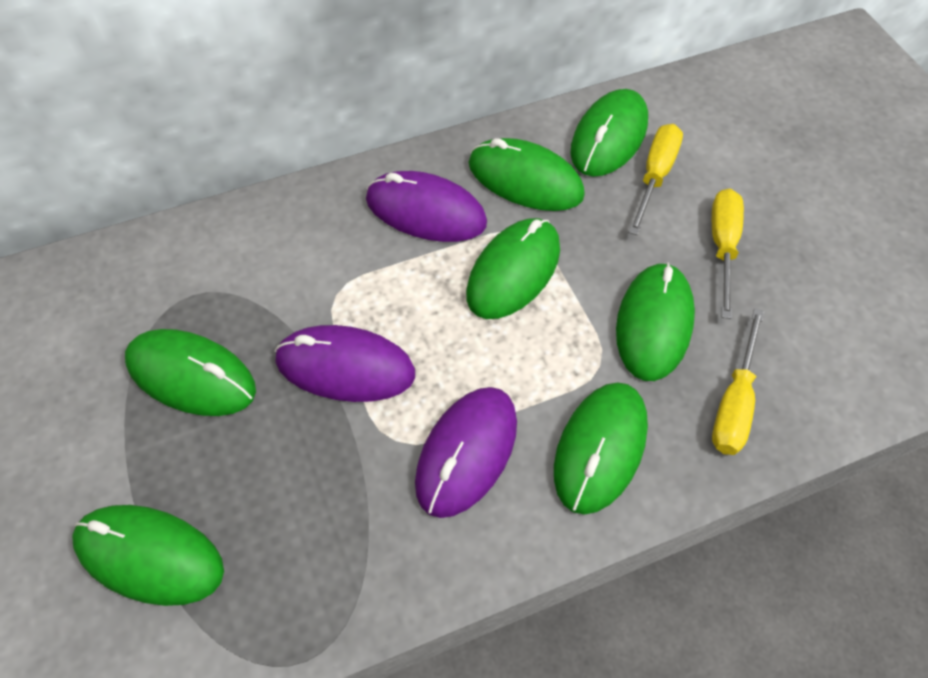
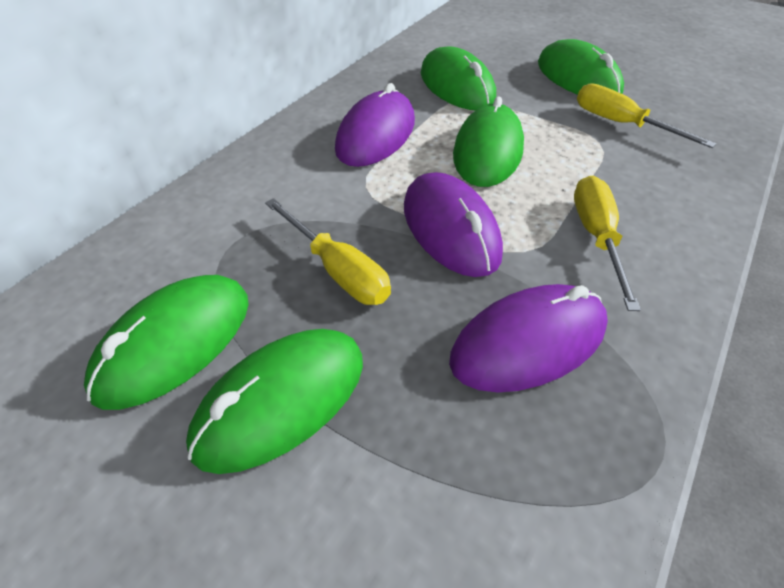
green mouse: 7 -> 5

